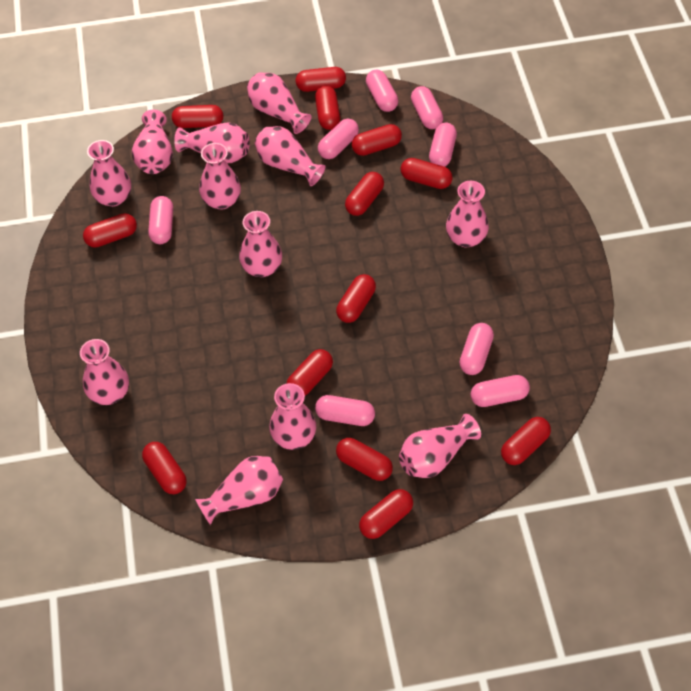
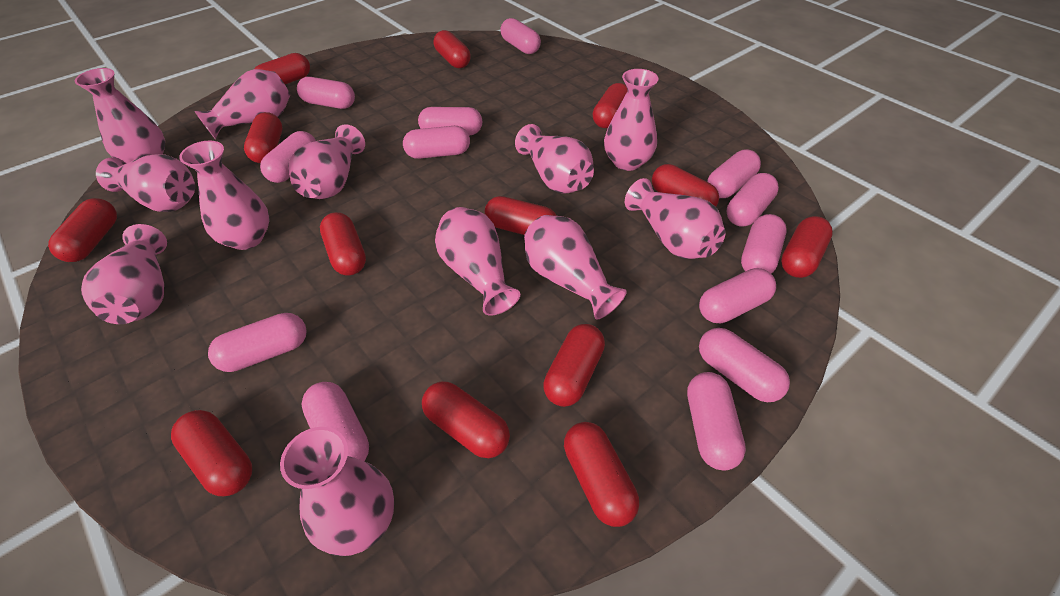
pink capsule: 8 -> 13

